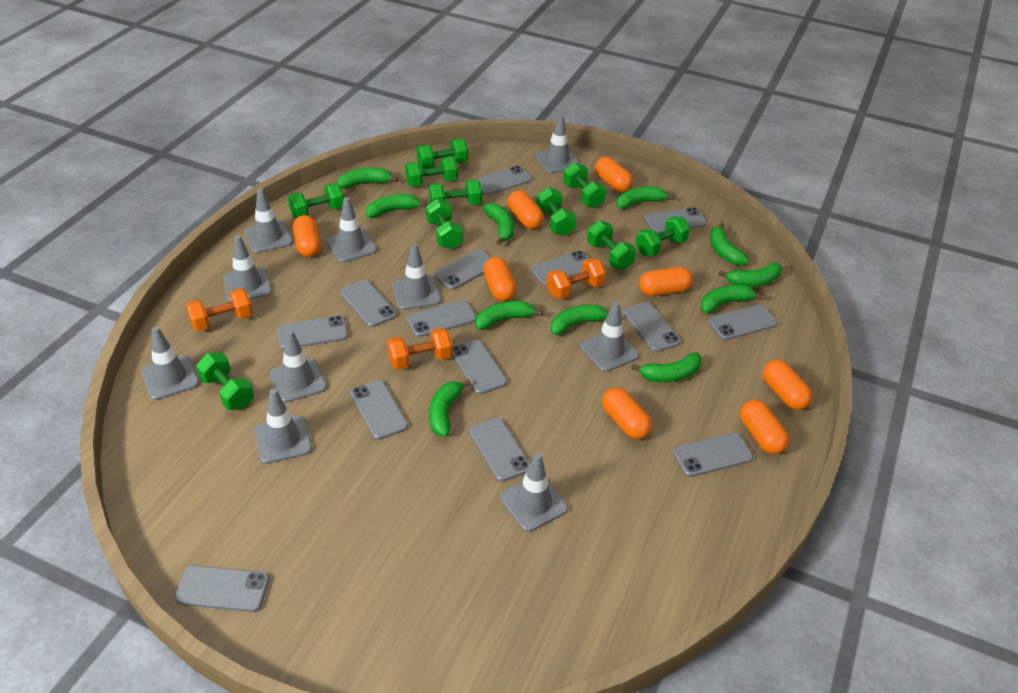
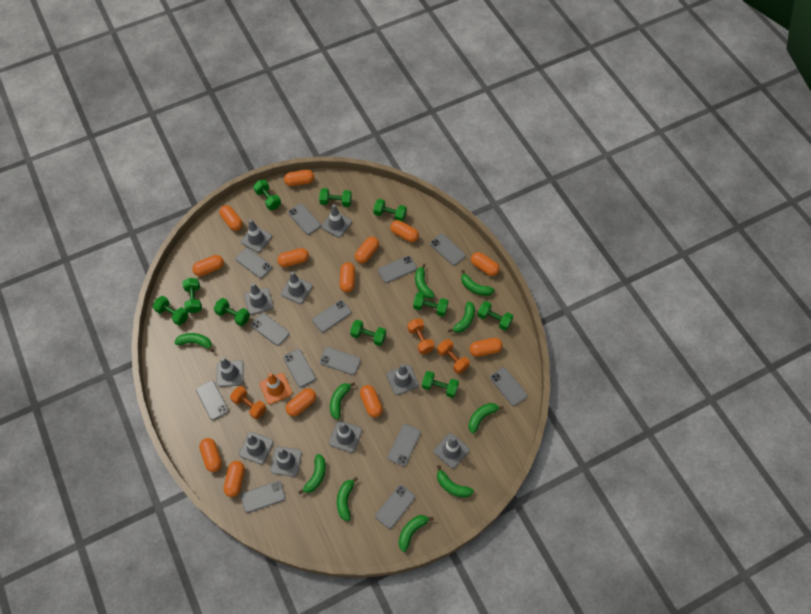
green banana: 11 -> 10
grey phone: 14 -> 13
orange capsule: 8 -> 13
orange traffic cone: 0 -> 1

